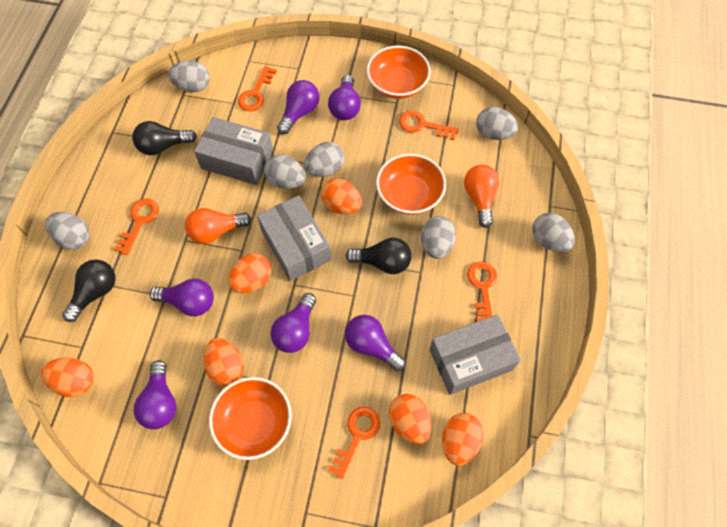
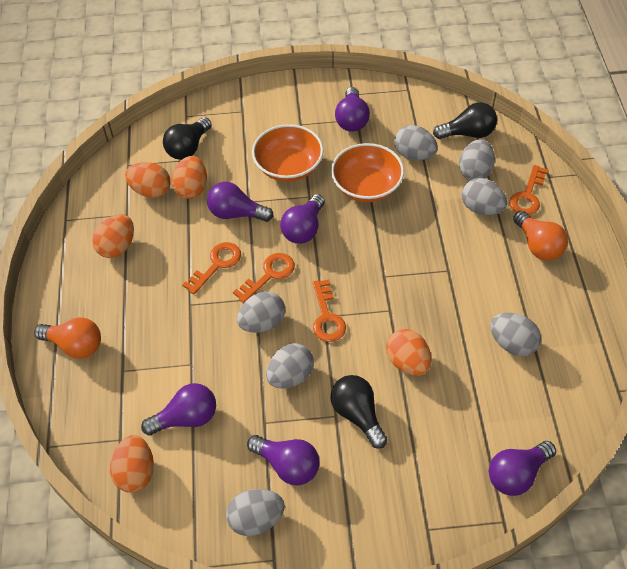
grey box: 3 -> 0
orange bowl: 3 -> 2
orange egg: 6 -> 5
orange key: 5 -> 4

